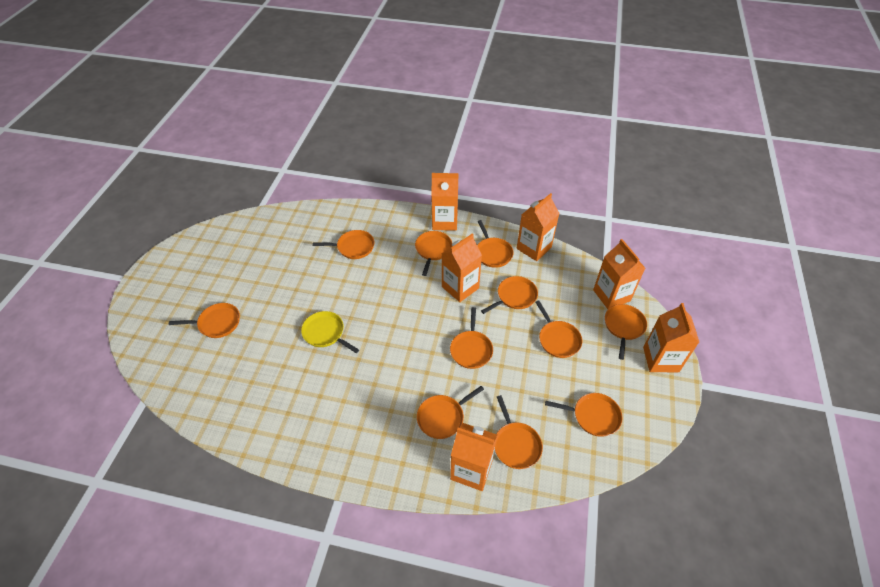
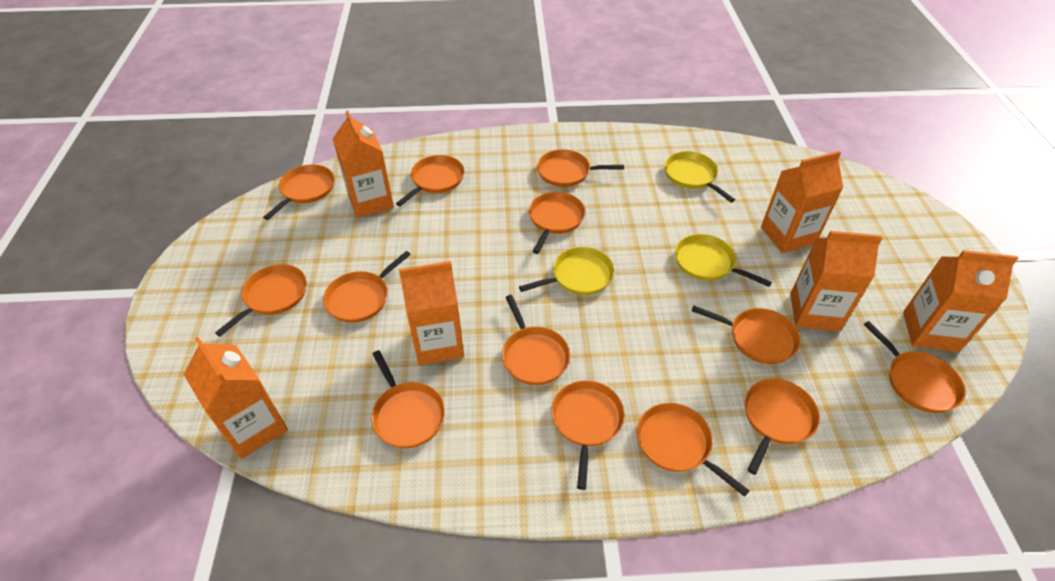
orange pan: 11 -> 13
yellow pan: 1 -> 3

